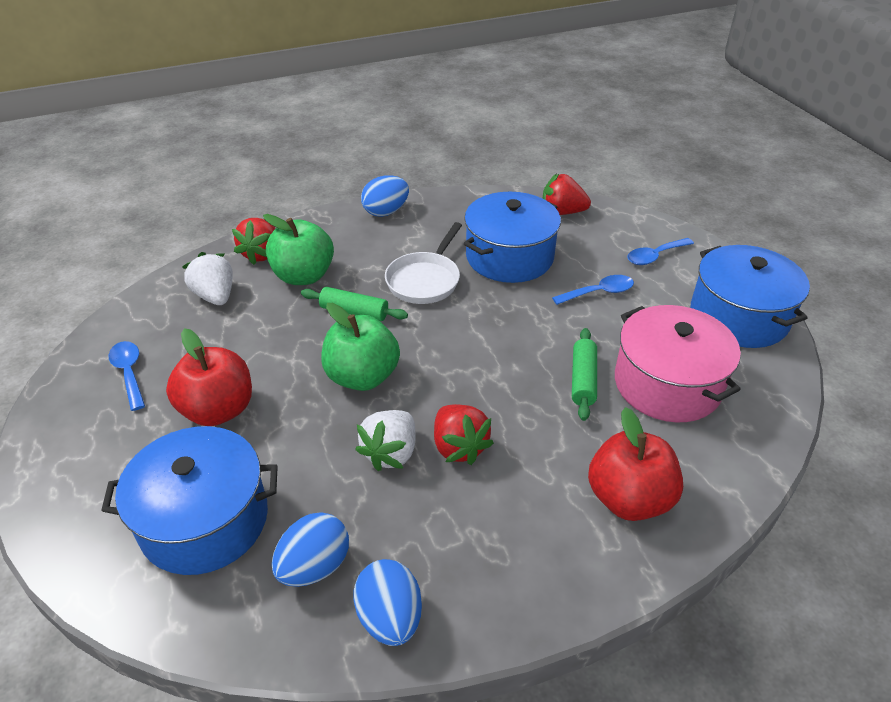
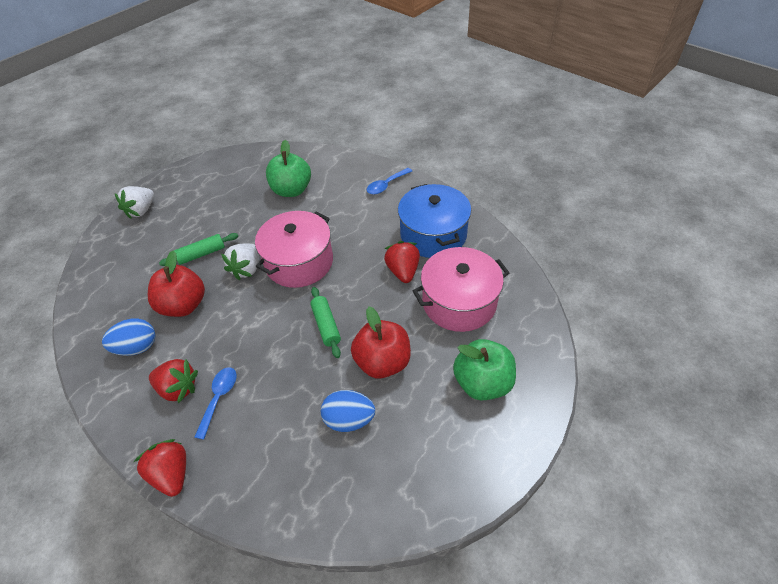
blue egg: 3 -> 2
blue pot: 3 -> 1
blue spoon: 3 -> 2
pink pot: 1 -> 2
white pan: 1 -> 0

